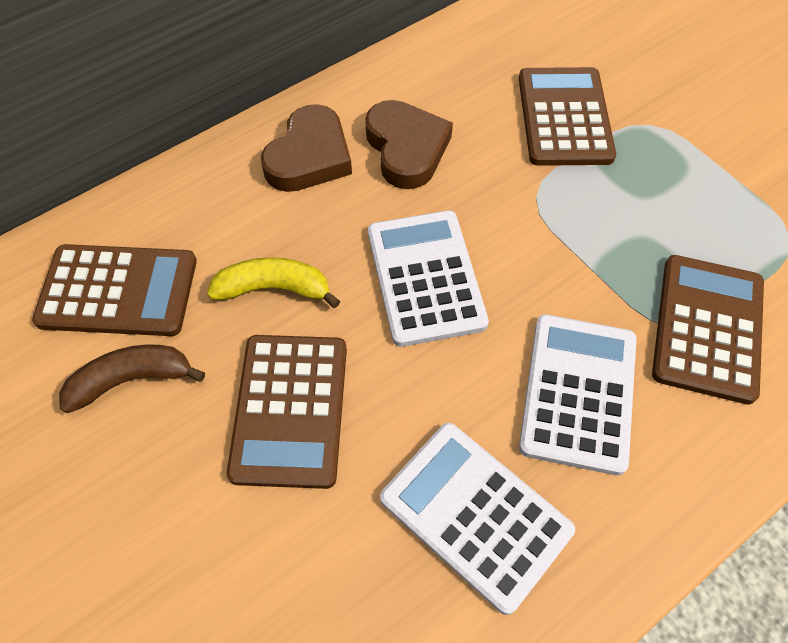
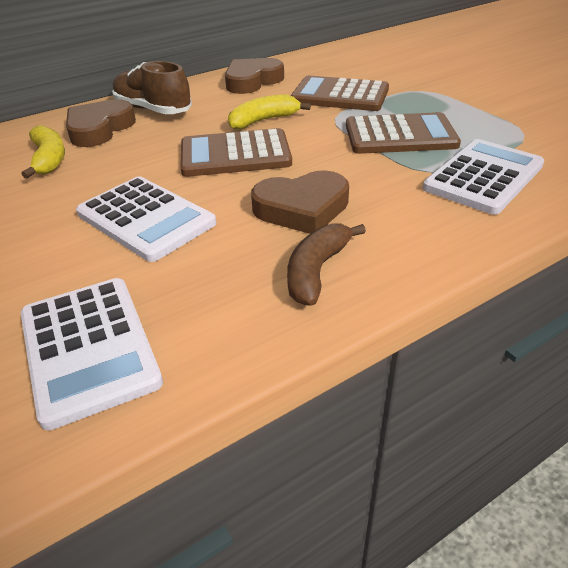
brown calculator: 4 -> 3
brown heart: 2 -> 3
brown shoe: 0 -> 1
yellow banana: 1 -> 2

